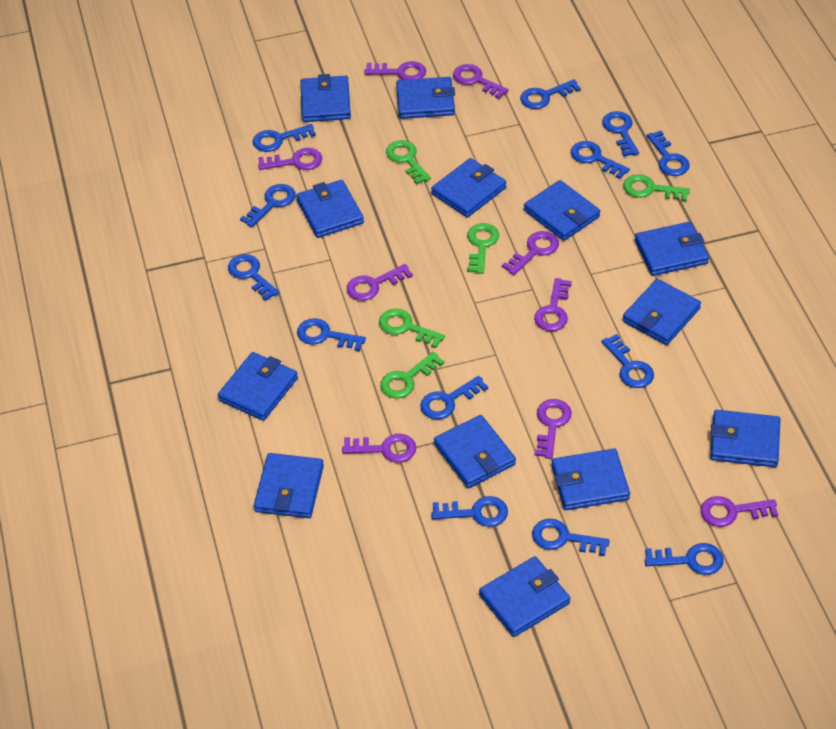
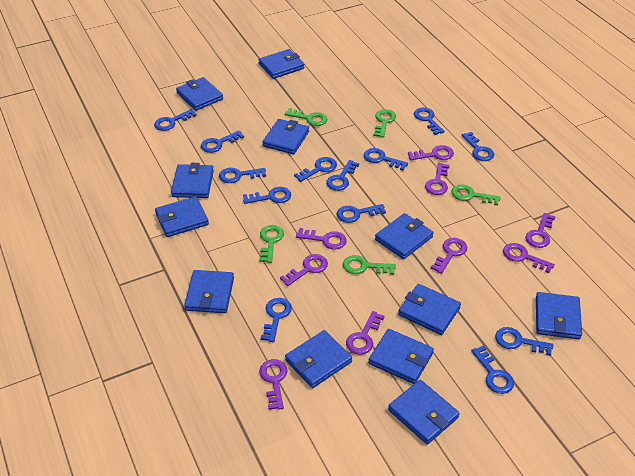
blue wallet: 13 -> 12

